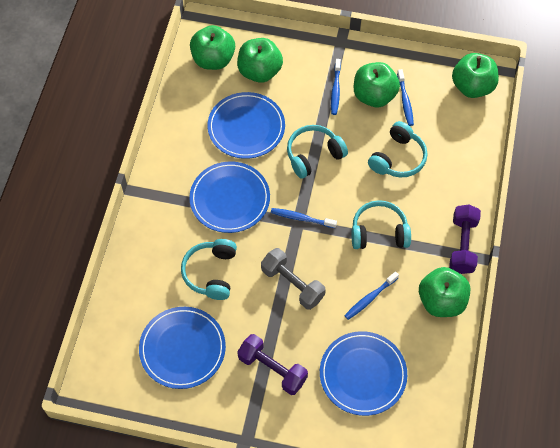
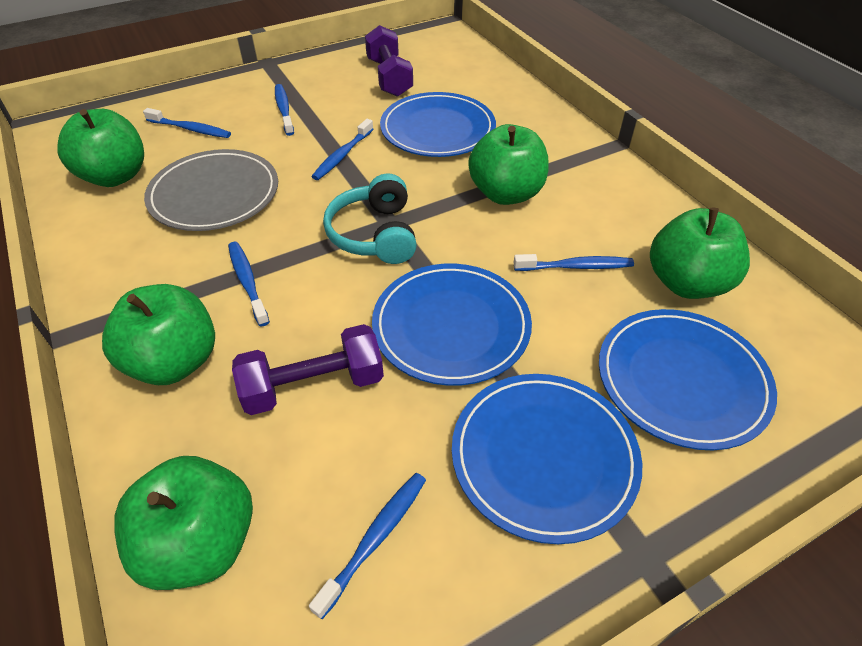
blue toothbrush: 4 -> 6
grey dumbbell: 1 -> 0
grey plate: 0 -> 1
turquoise headphones: 4 -> 1

